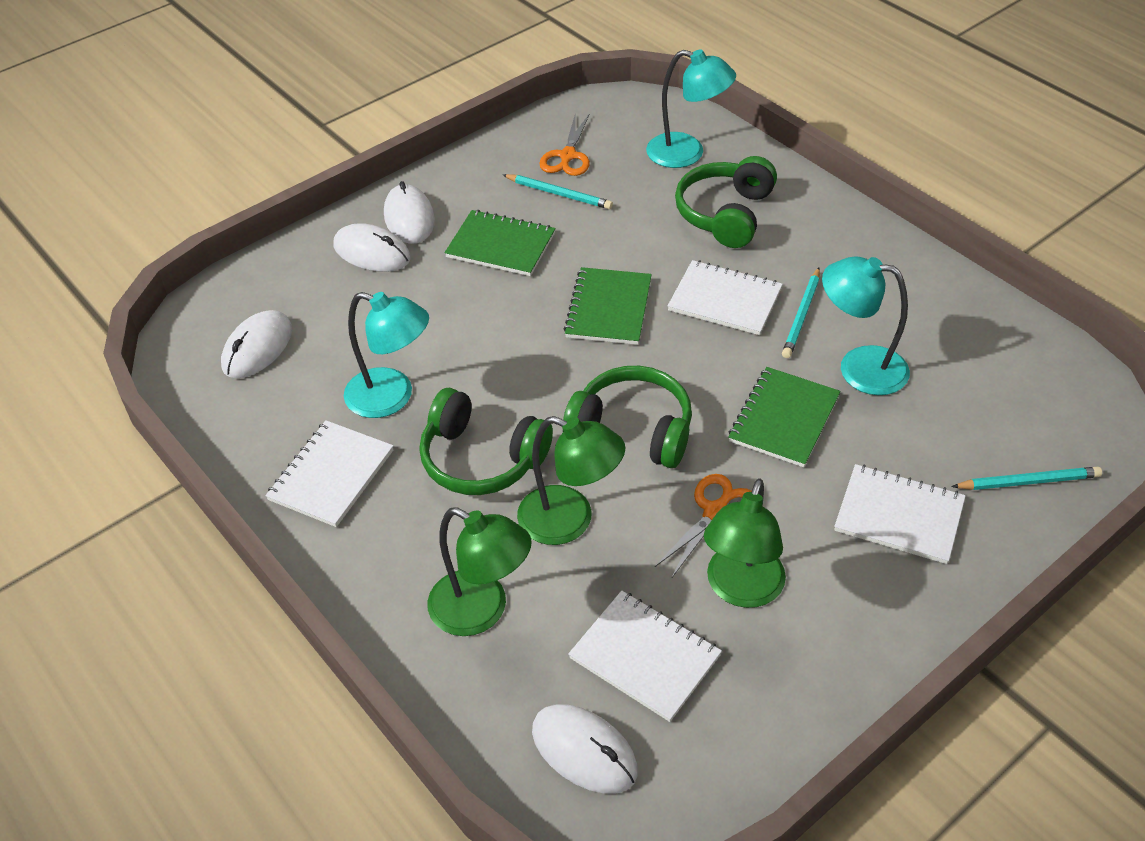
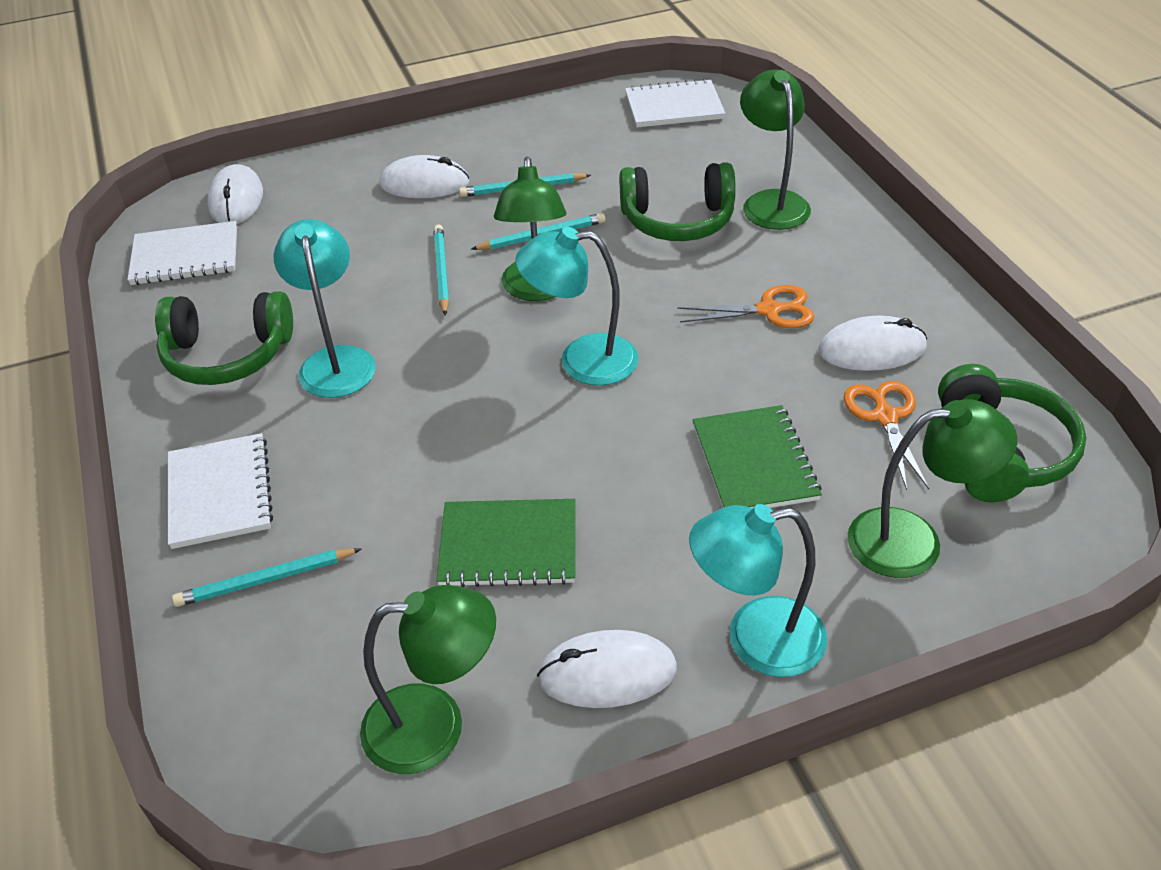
green lamp: 3 -> 4
green notebook: 3 -> 2
turquoise pencil: 3 -> 4
white notebook: 4 -> 3

